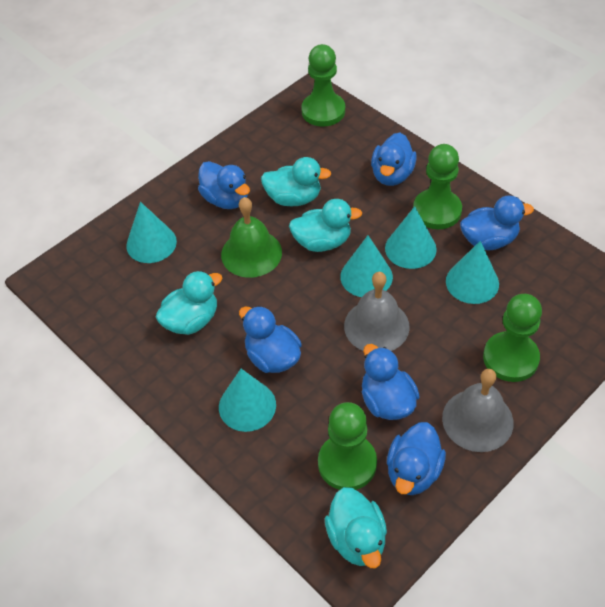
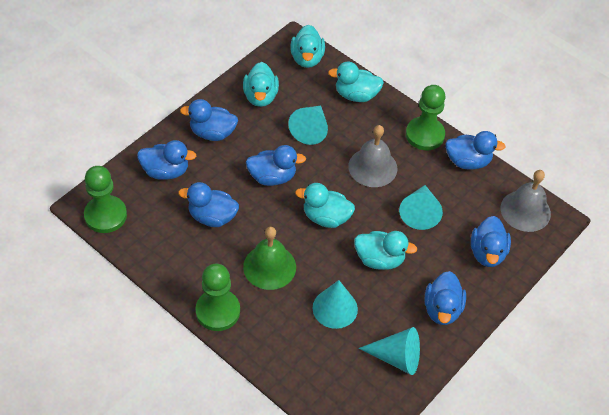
blue duck: 6 -> 7
green pawn: 4 -> 3
turquoise cone: 5 -> 4
turquoise duck: 4 -> 5

